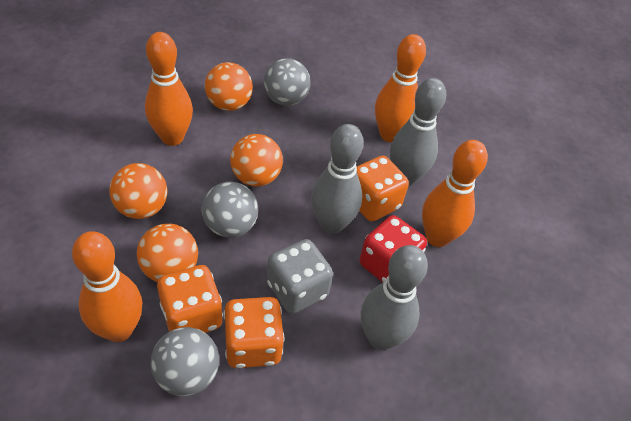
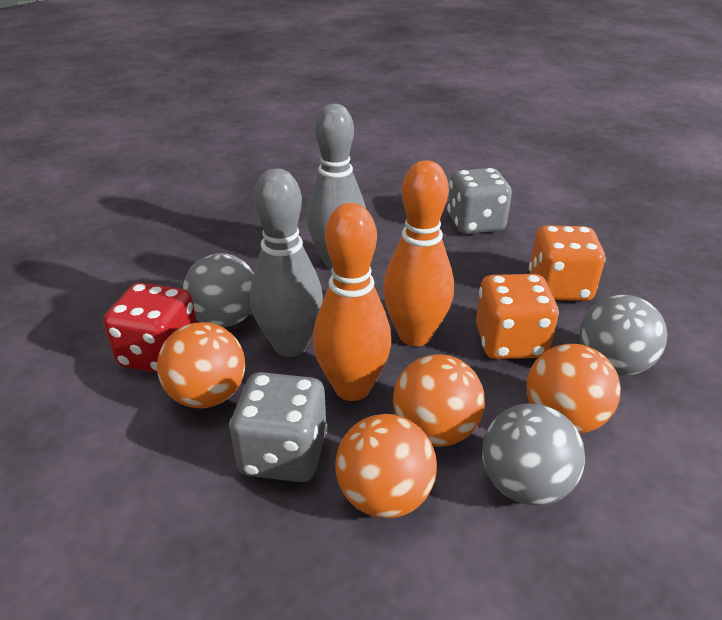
grey bowling pin: 3 -> 2
grey dice: 1 -> 2
orange bowling pin: 4 -> 2
orange dice: 3 -> 2

